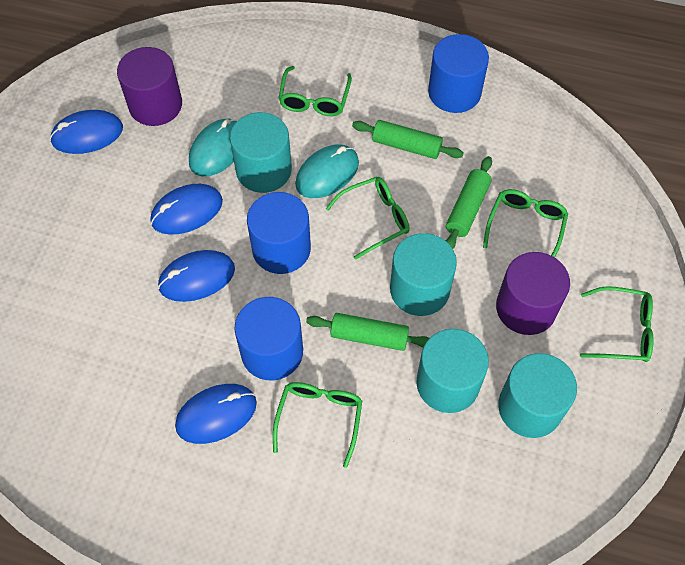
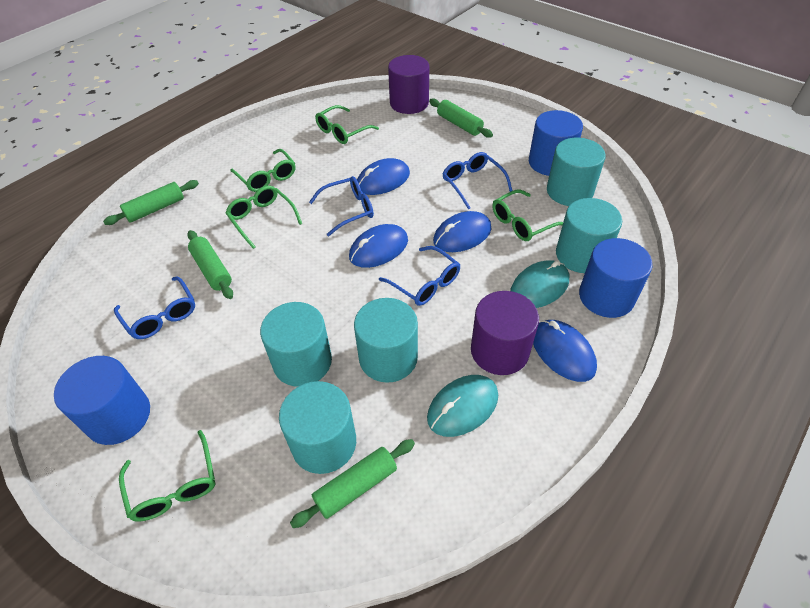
blue glasses: 0 -> 4
green rolling pin: 3 -> 4
turquoise cylinder: 4 -> 5

